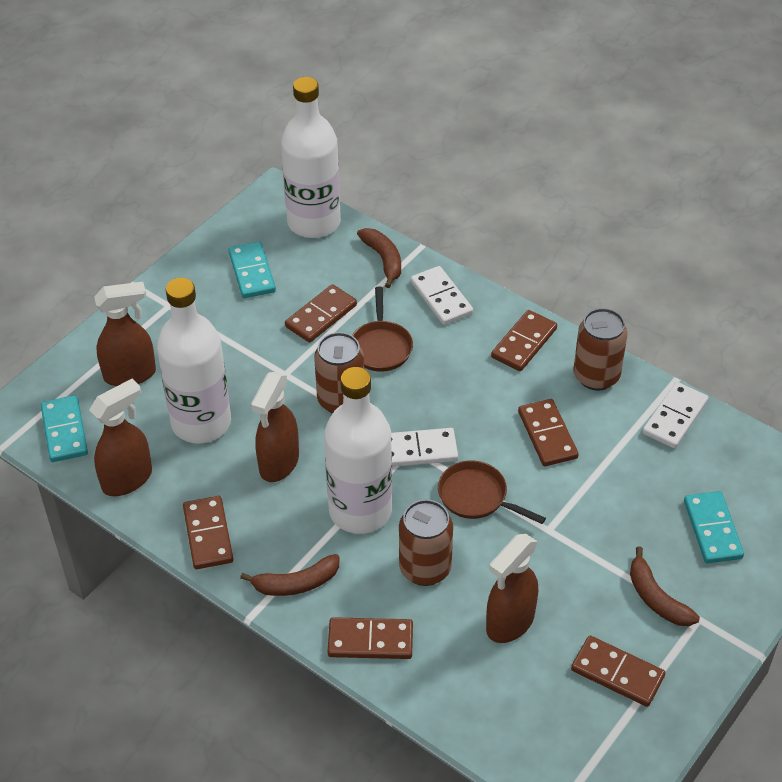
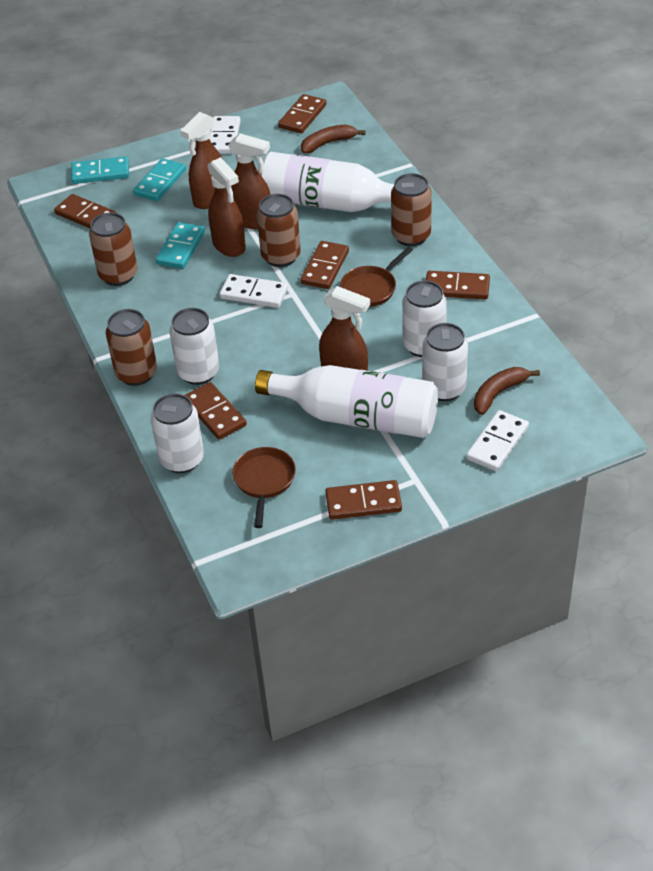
brown banana: 3 -> 2
brown can: 3 -> 4
white bottle: 3 -> 2
white can: 0 -> 4

